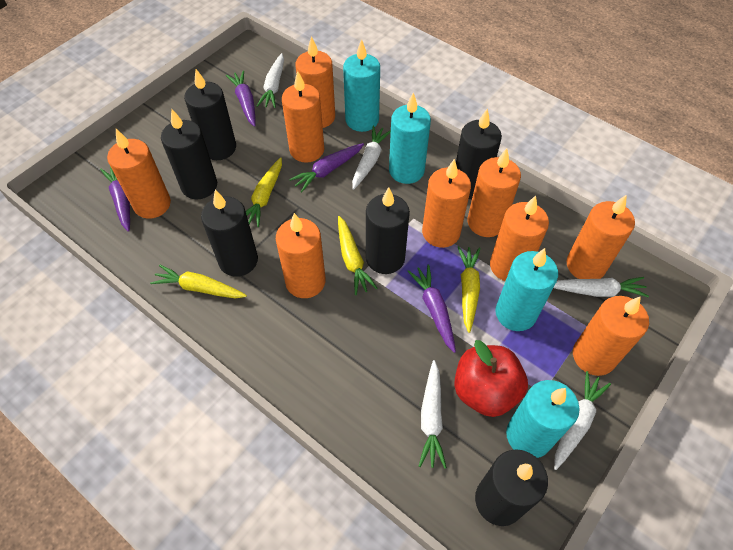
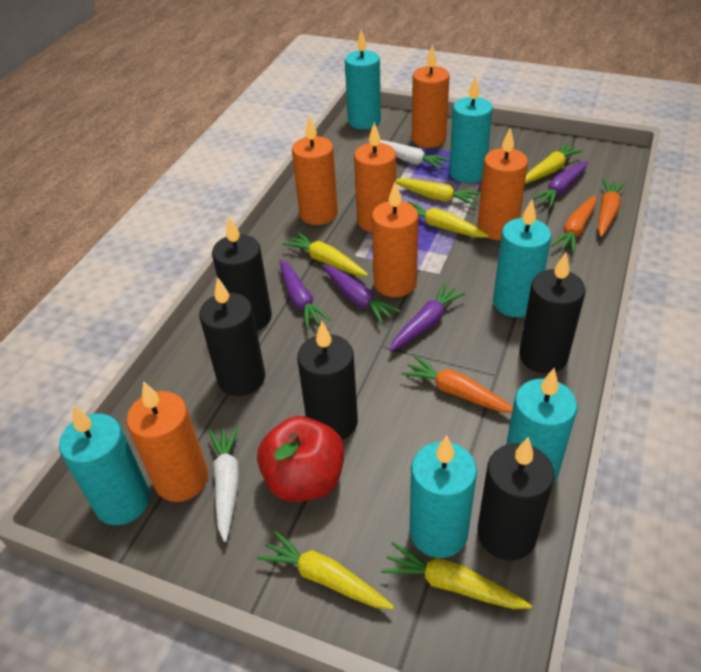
black candle: 6 -> 5
orange candle: 9 -> 6
orange carrot: 0 -> 3
turquoise candle: 4 -> 6
white carrot: 5 -> 2
yellow carrot: 4 -> 6

